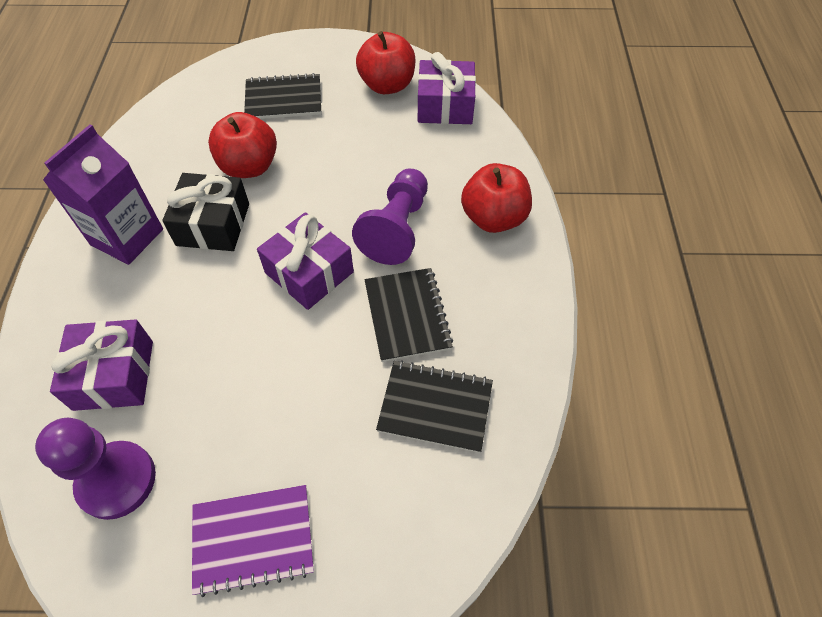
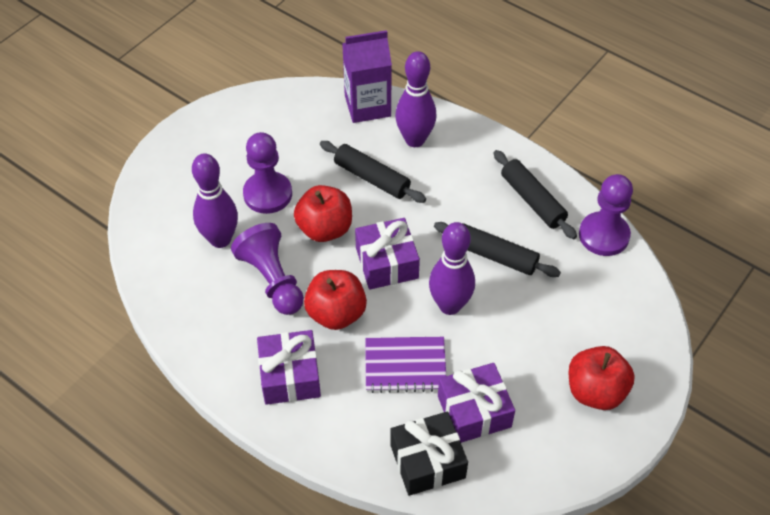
black notebook: 3 -> 0
black rolling pin: 0 -> 3
purple bowling pin: 0 -> 3
purple pawn: 2 -> 3

